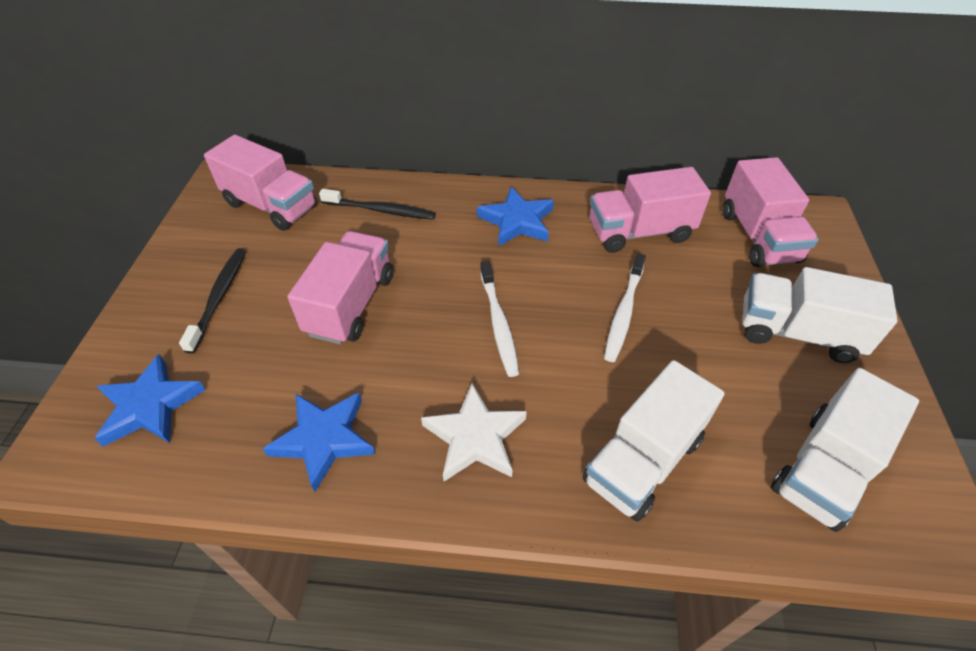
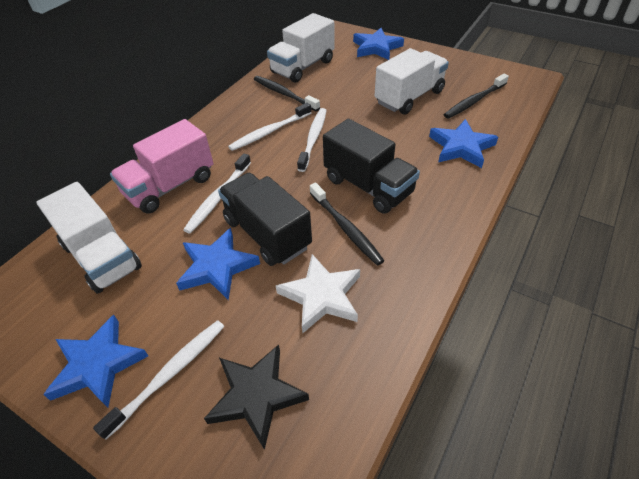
black star: 0 -> 1
black toothbrush: 2 -> 3
black truck: 0 -> 2
blue star: 3 -> 4
pink truck: 4 -> 1
white toothbrush: 2 -> 4

